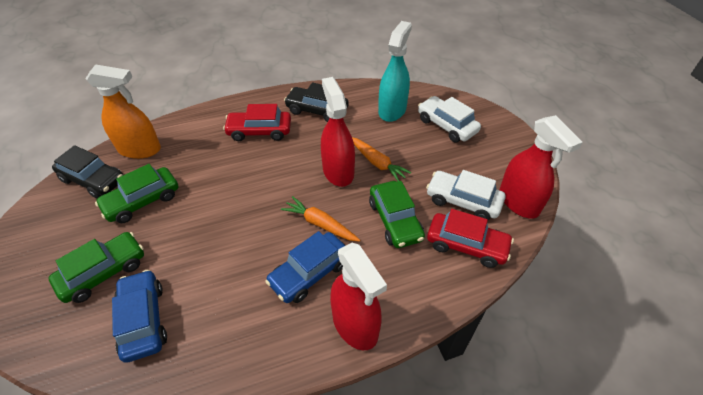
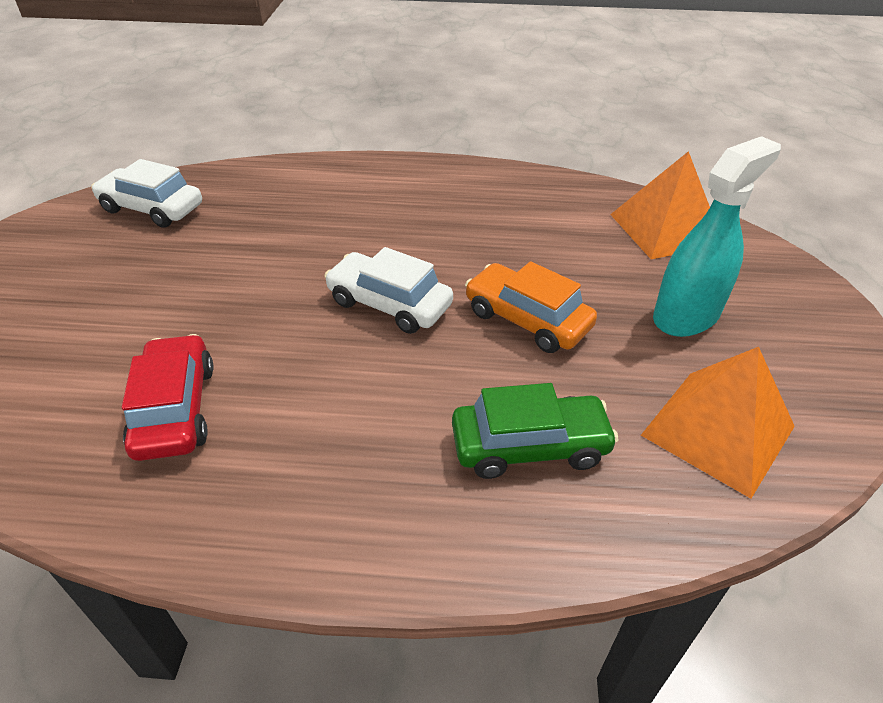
black car: 2 -> 0
blue car: 2 -> 0
green car: 3 -> 1
orange car: 0 -> 1
orange carrot: 2 -> 0
orange pyramid: 0 -> 2
orange spray bottle: 1 -> 0
red car: 2 -> 1
red spray bottle: 3 -> 0

